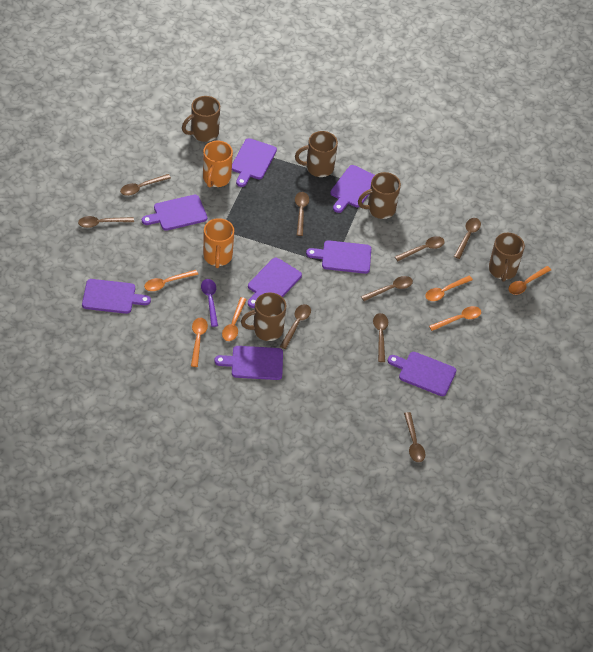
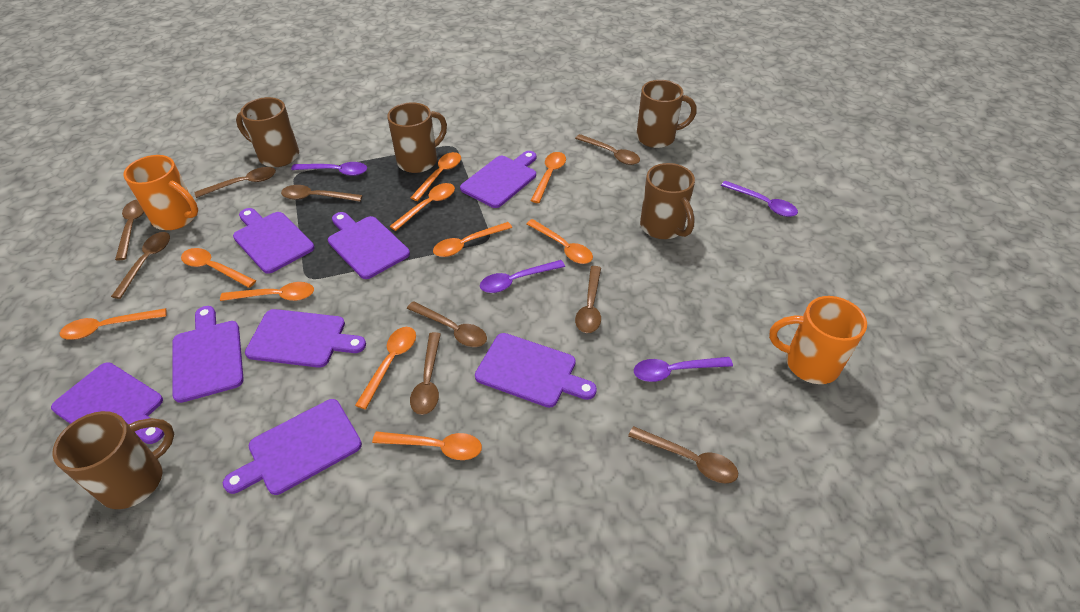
orange spoon: 6 -> 10
purple spoon: 1 -> 4

